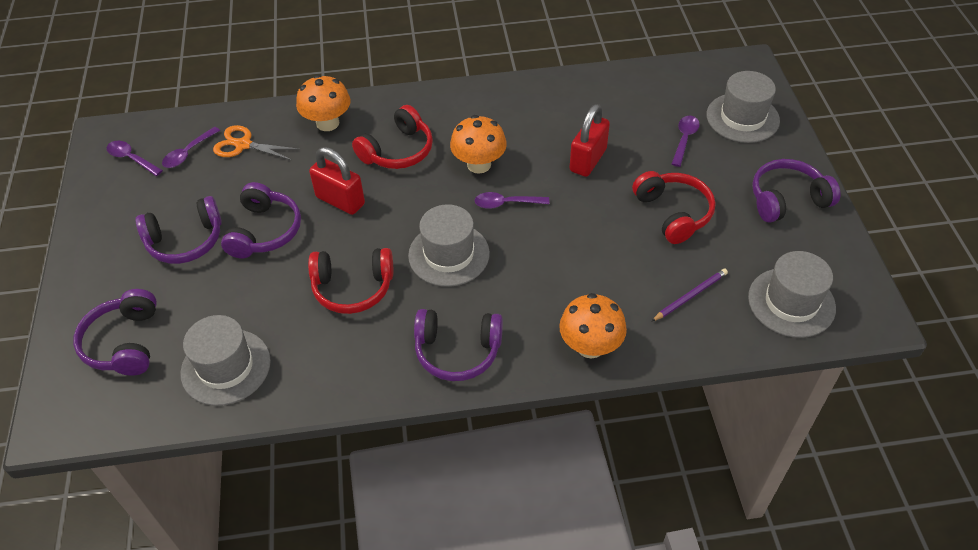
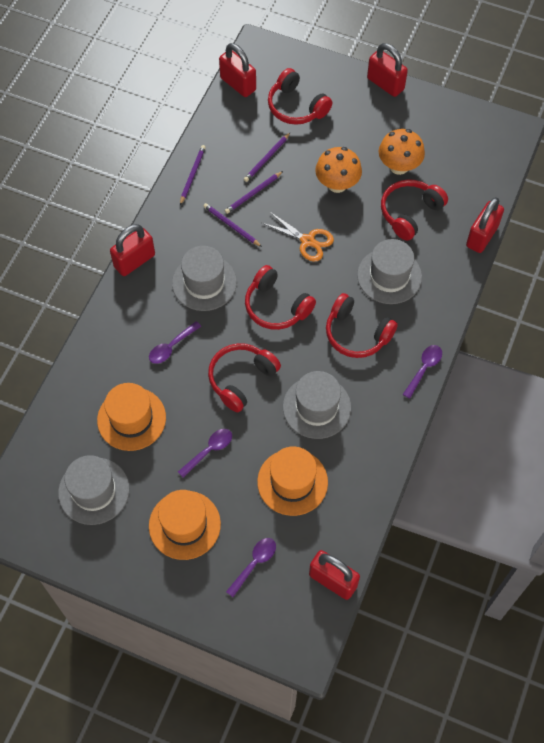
orange hat: 0 -> 3
orange mushroom: 3 -> 2
purple headphones: 5 -> 0
purple pencil: 1 -> 4
red headphones: 3 -> 5
red padlock: 2 -> 5

